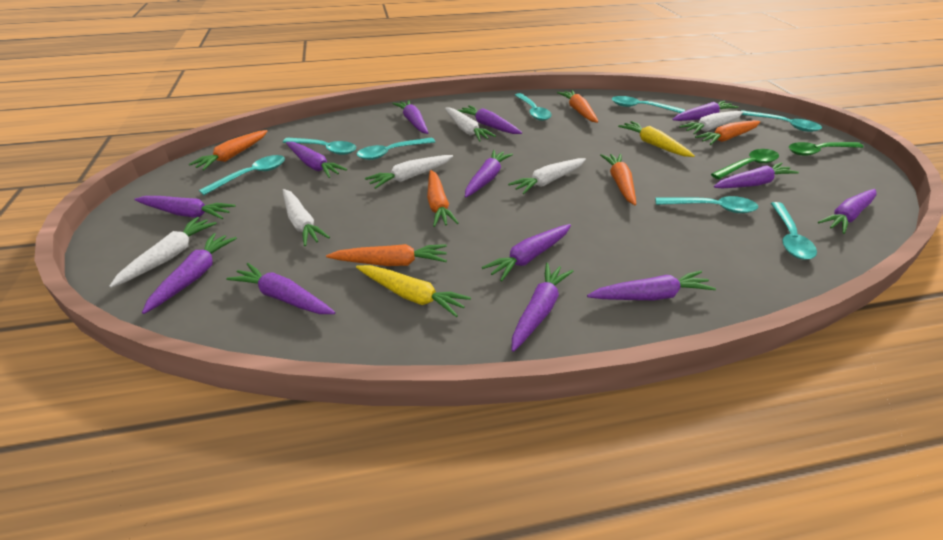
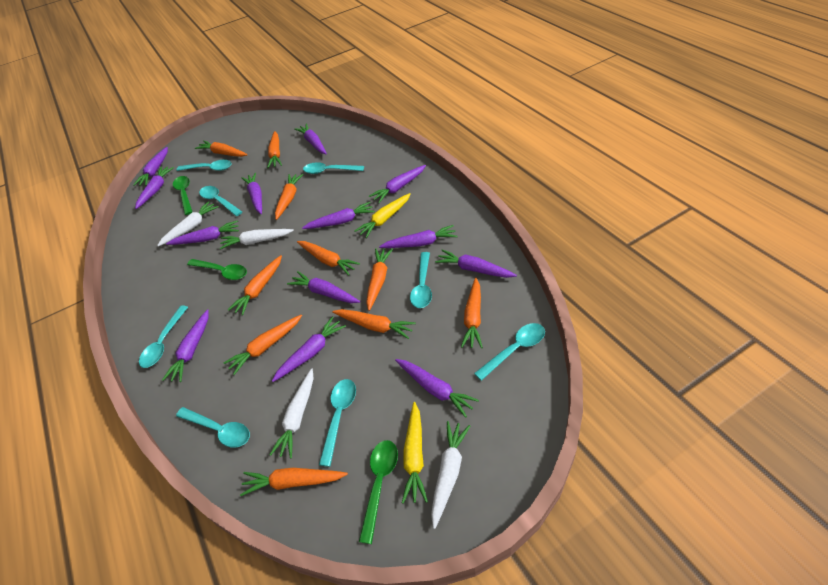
green spoon: 2 -> 3
orange carrot: 6 -> 10
white carrot: 6 -> 4

